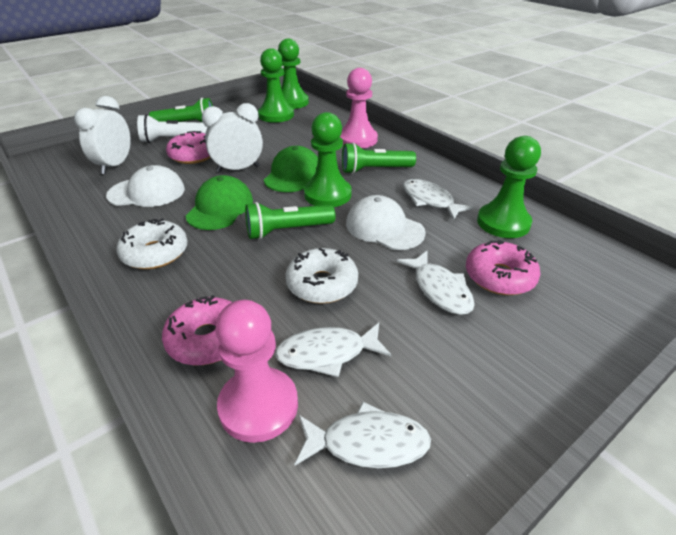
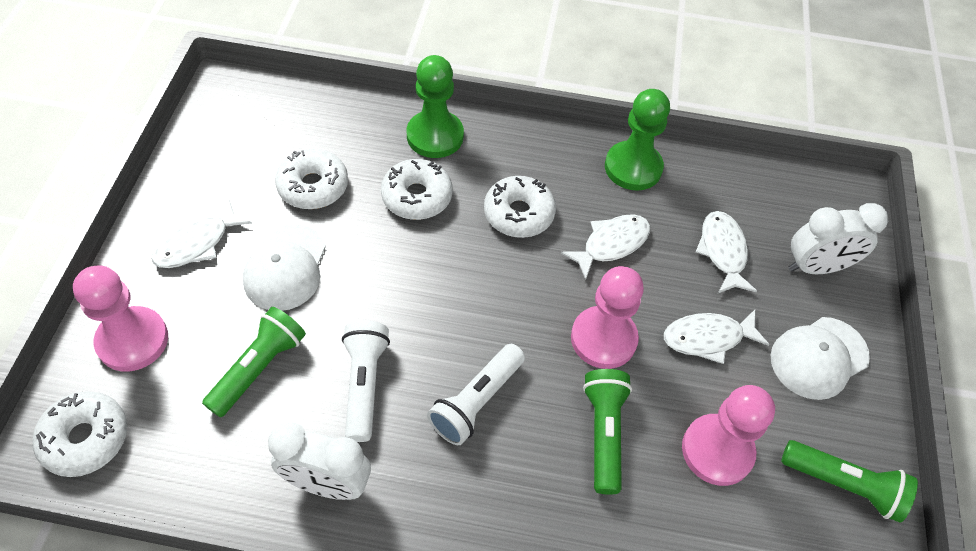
green cap: 2 -> 0
green pawn: 4 -> 2
pink donut: 3 -> 0
pink pawn: 2 -> 3
white donut: 2 -> 4
white flashlight: 1 -> 2

